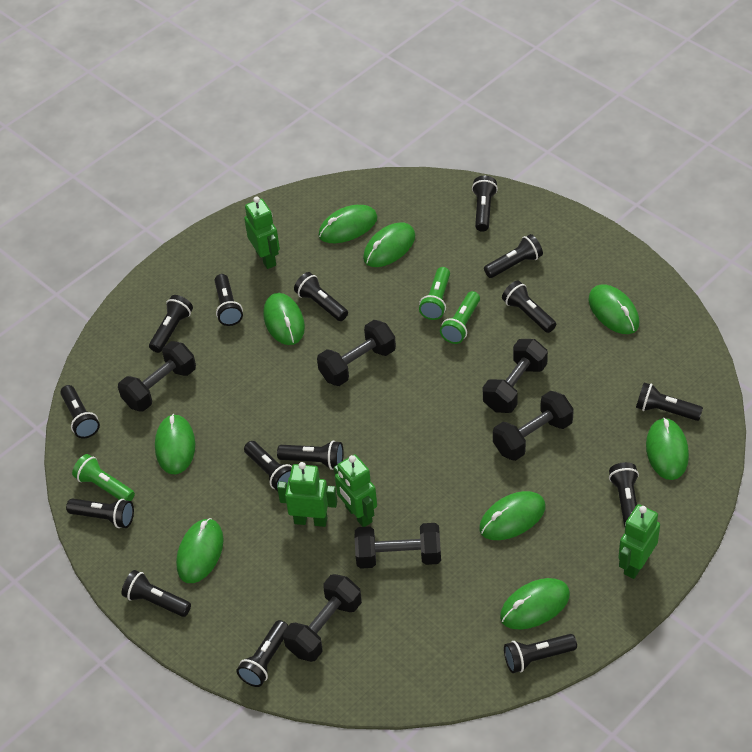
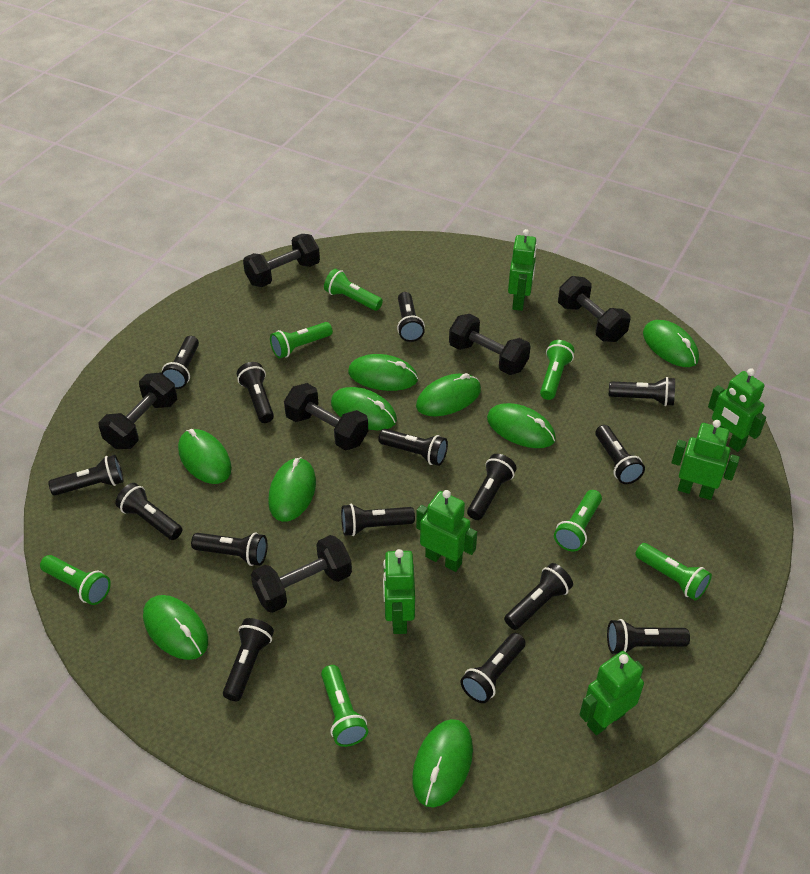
green flashlight: 3 -> 7
green robot: 4 -> 6

